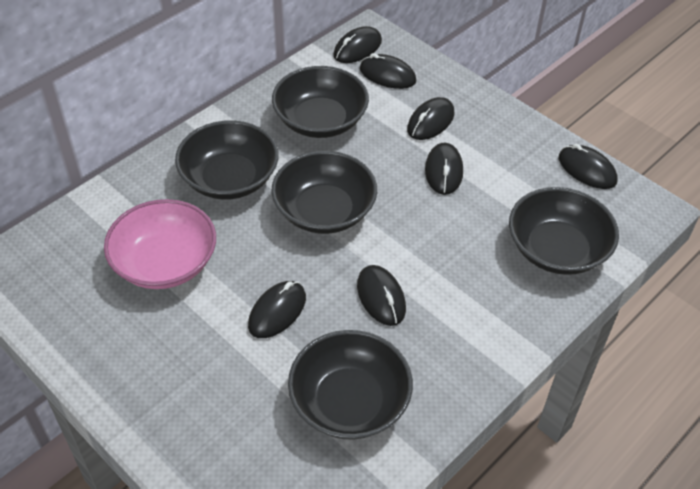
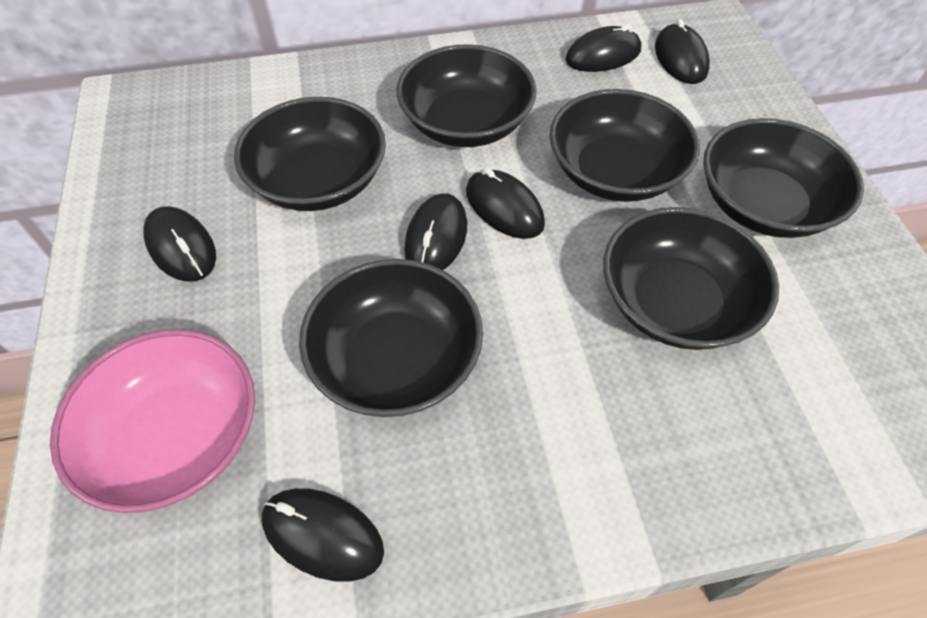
black bowl: 5 -> 6
black mouse: 7 -> 6

